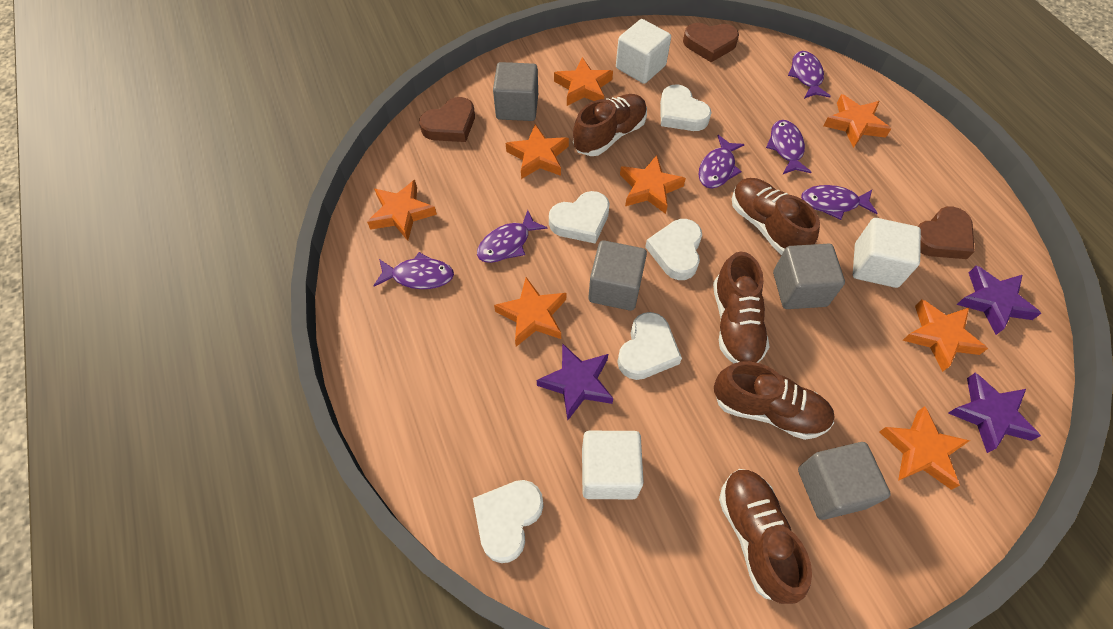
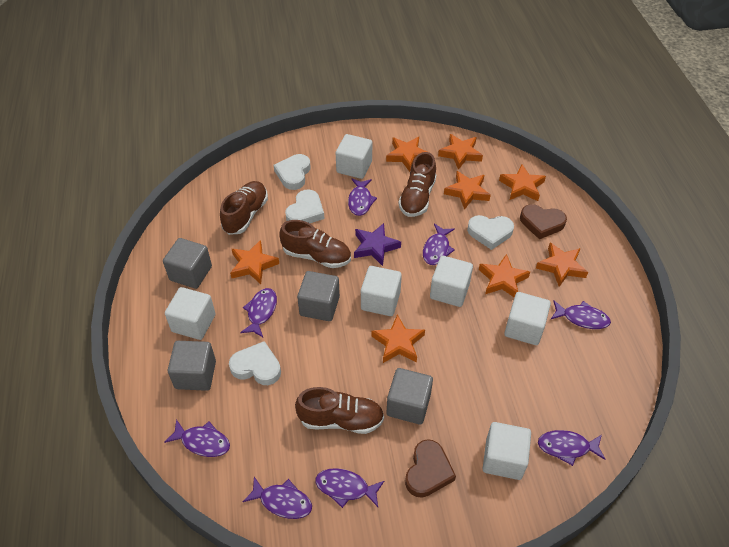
brown heart: 3 -> 2
brown shoe: 5 -> 4
purple fish: 6 -> 8
purple star: 3 -> 1
white cube: 3 -> 6
white heart: 5 -> 4

